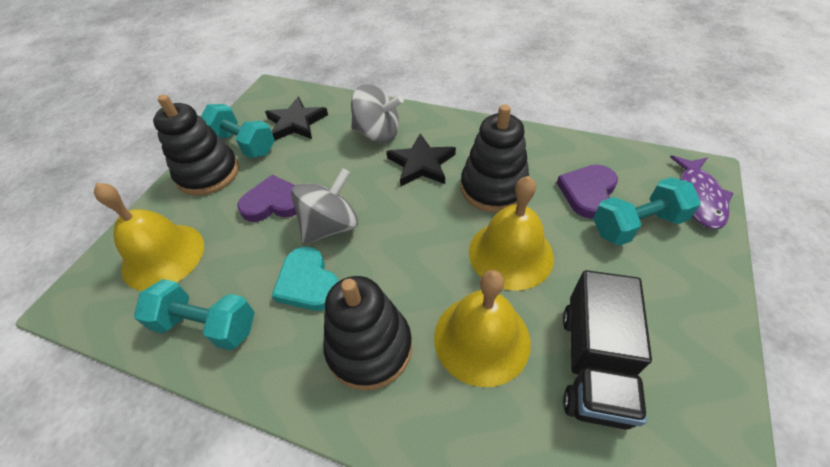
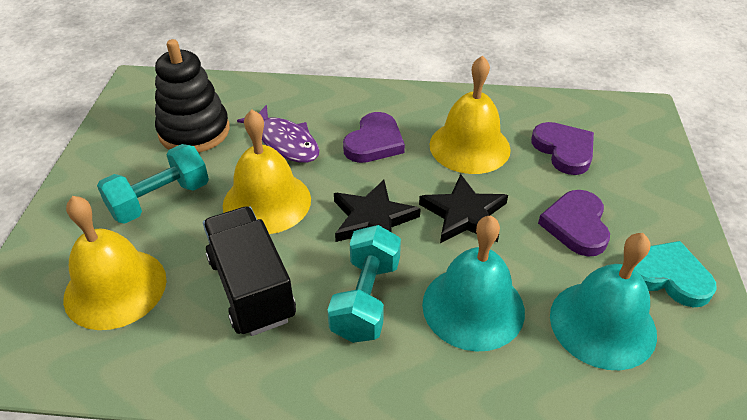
black stacking toy: 3 -> 1
grey spinning top: 2 -> 0
purple heart: 2 -> 3
turquoise bell: 0 -> 2
turquoise dumbbell: 3 -> 2

